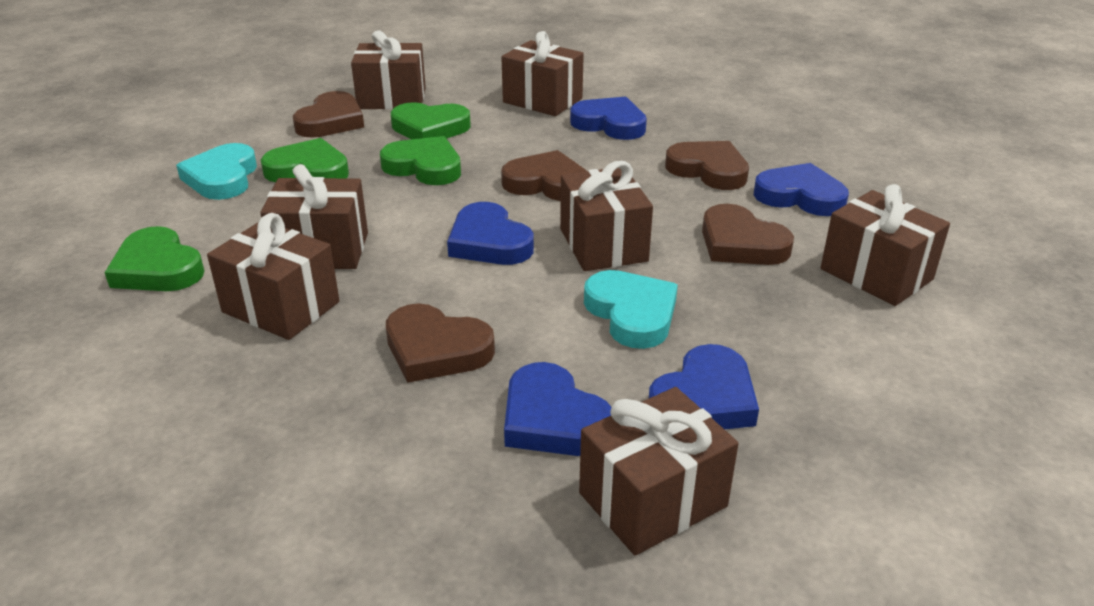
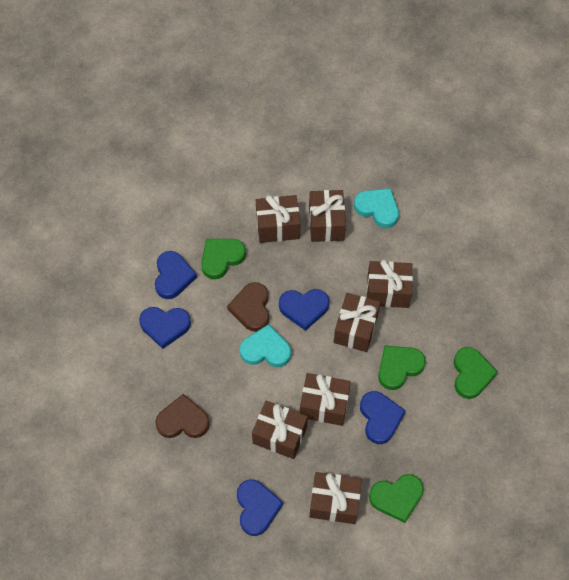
brown heart: 5 -> 2

